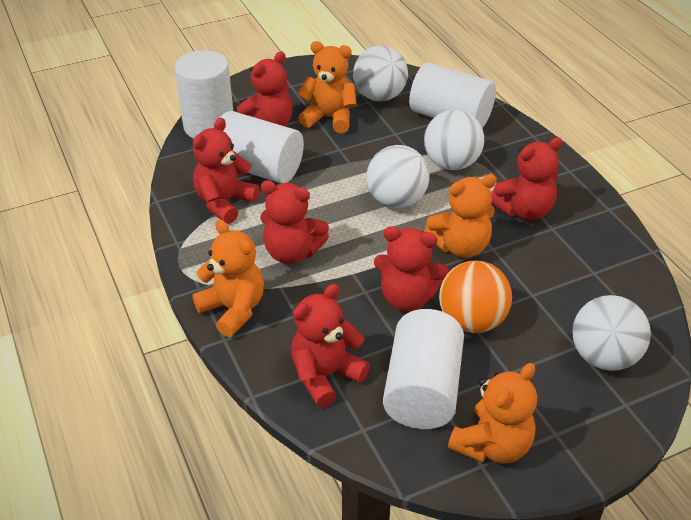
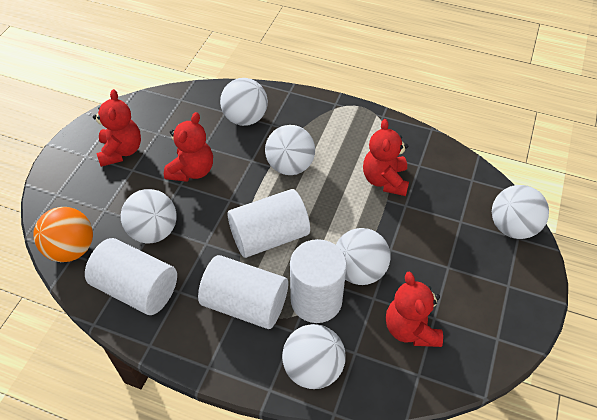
orange teddy bear: 4 -> 0
red teddy bear: 6 -> 4
white ball: 4 -> 6

